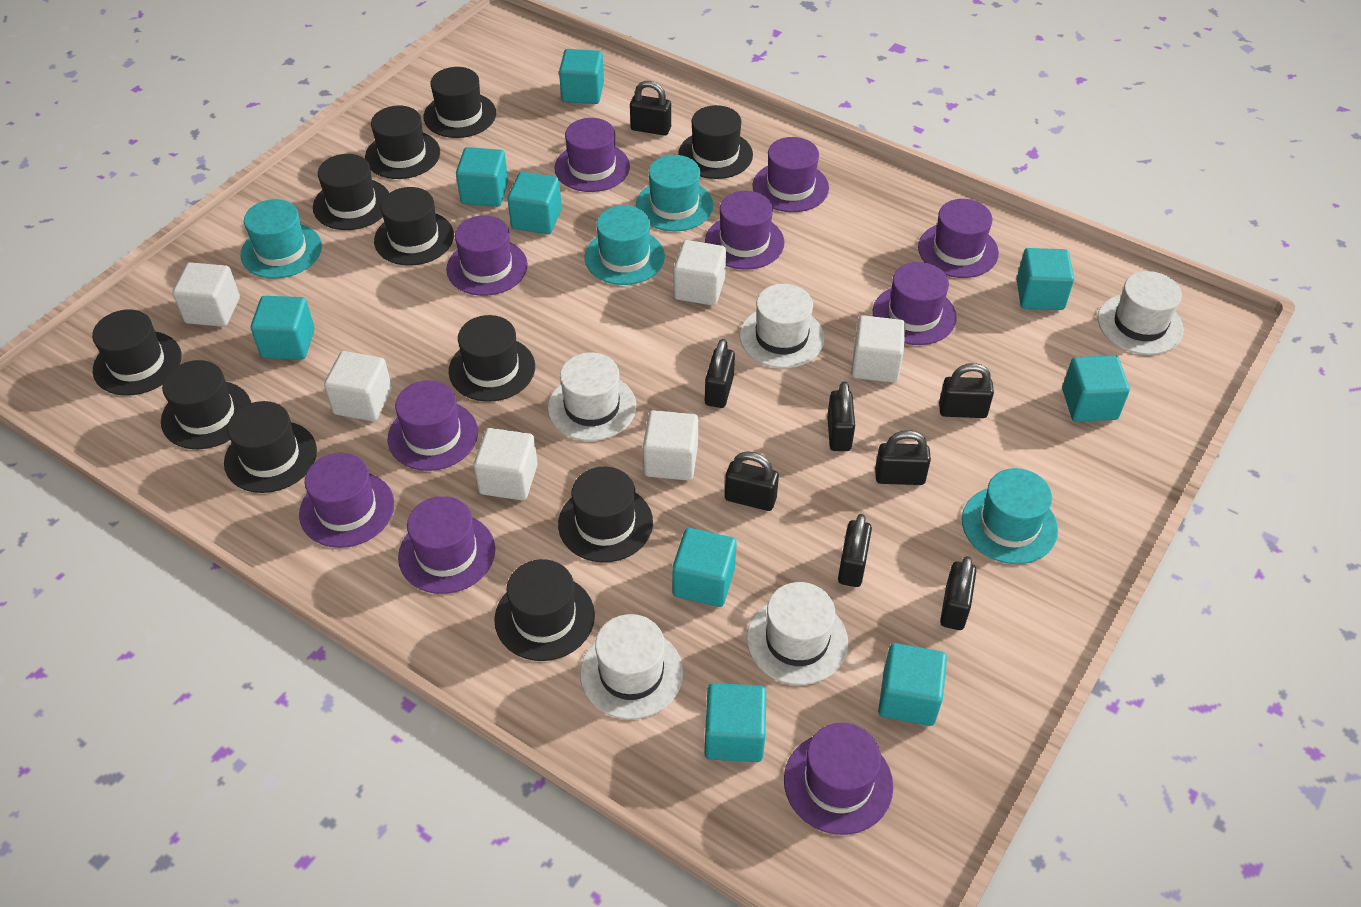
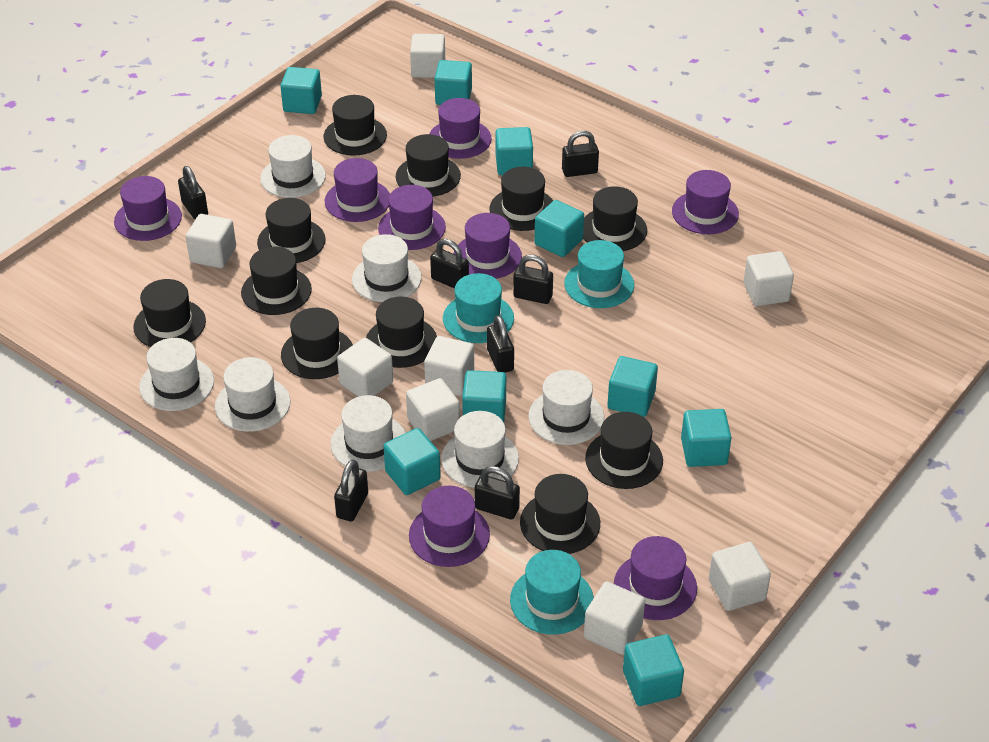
black padlock: 8 -> 7
purple hat: 10 -> 8
turquoise hat: 4 -> 3
white cube: 6 -> 8
white hat: 5 -> 7

